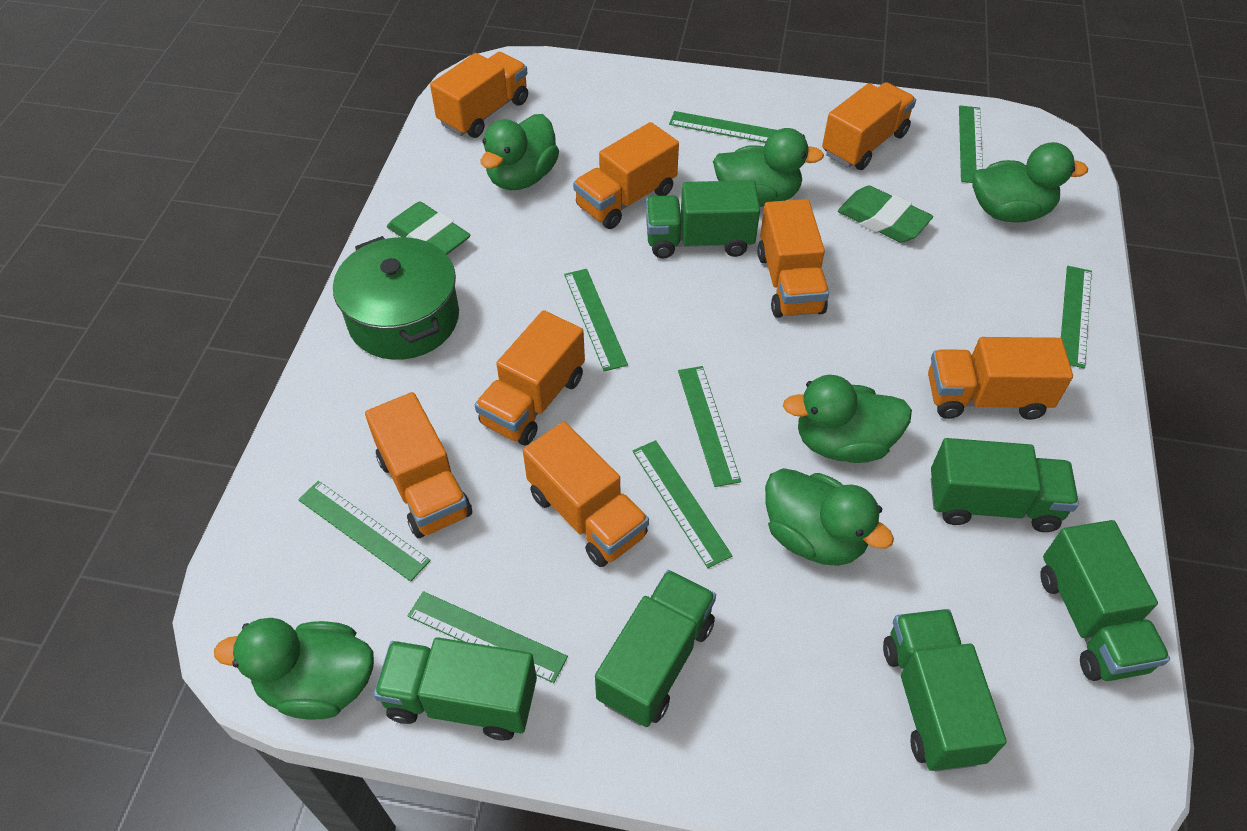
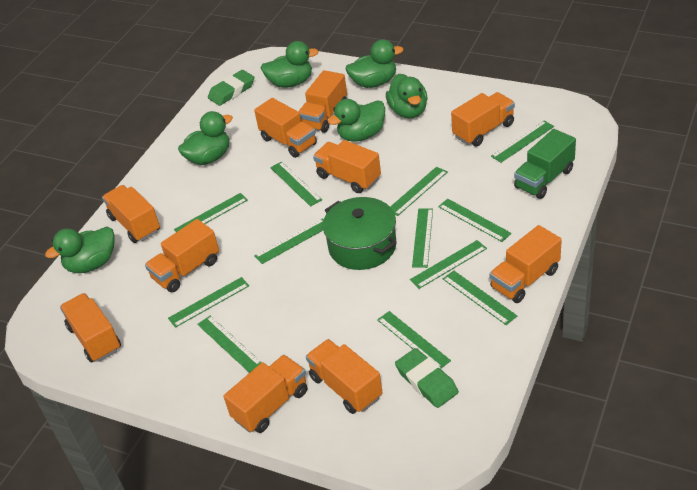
green ruler: 8 -> 12
green truck: 6 -> 1
orange truck: 8 -> 10

